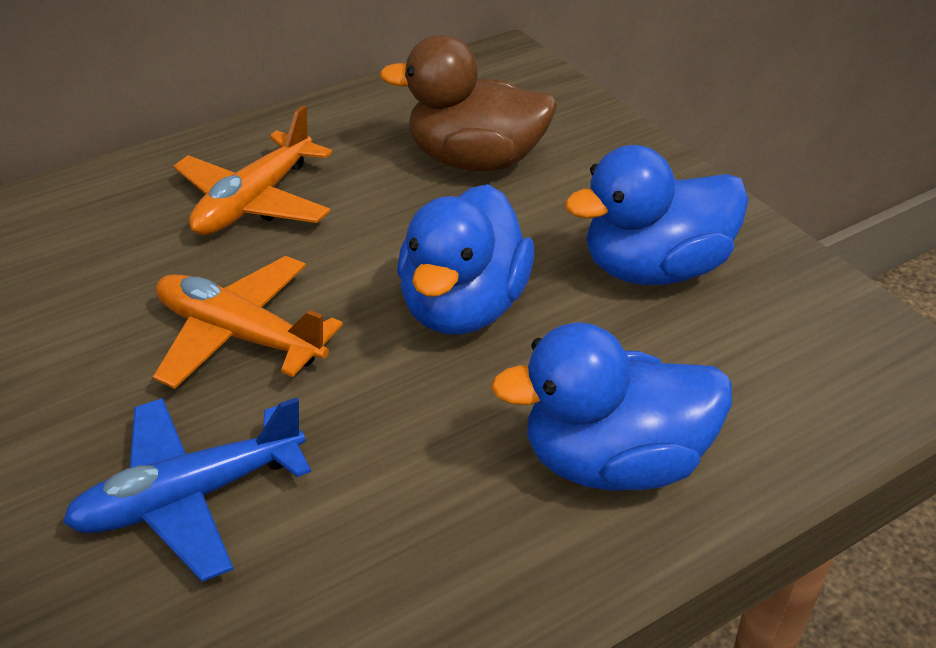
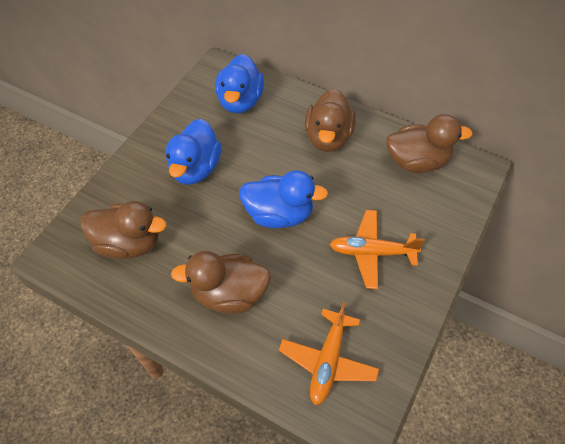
blue plane: 1 -> 0
brown duck: 1 -> 4

